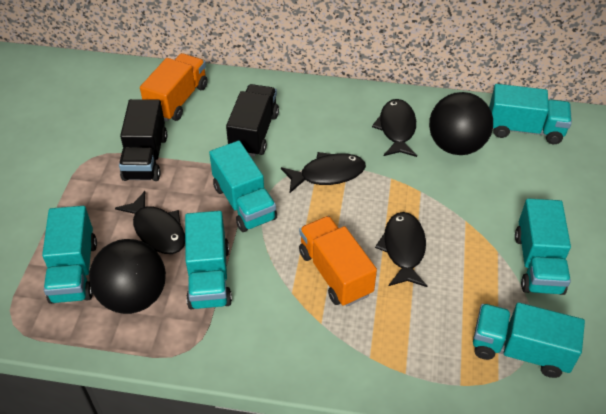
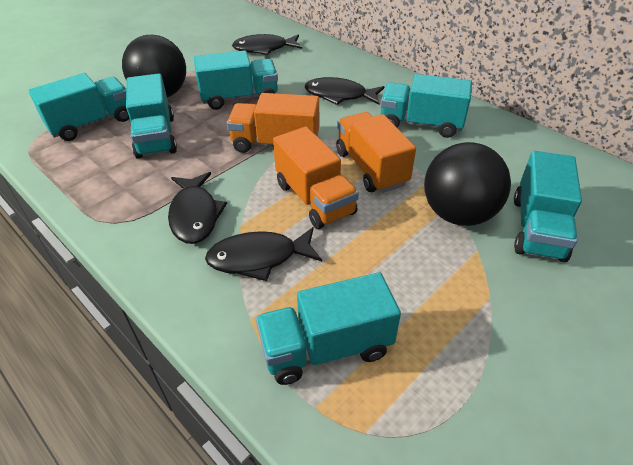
black truck: 2 -> 0
orange truck: 2 -> 3

